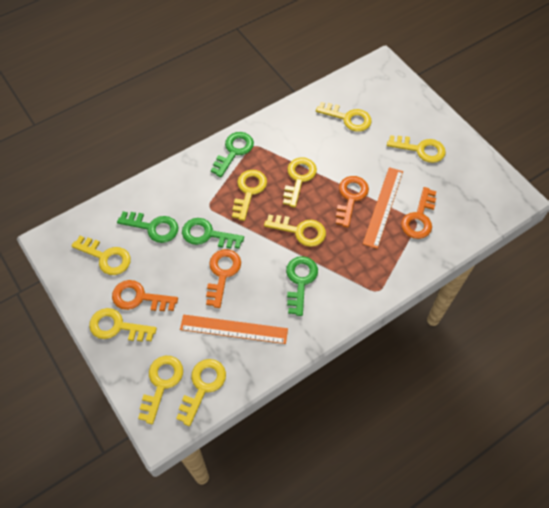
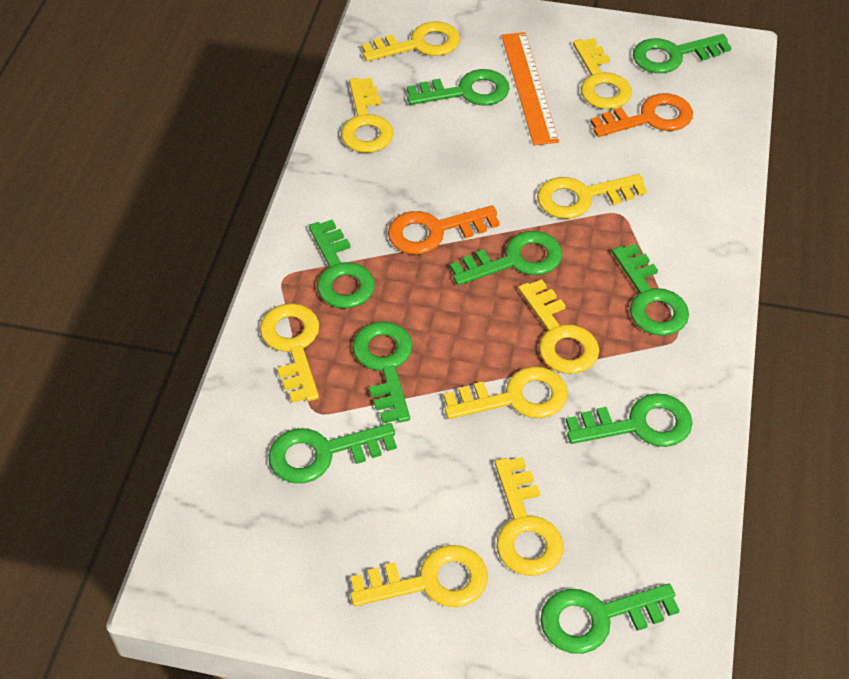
green key: 4 -> 9
orange key: 4 -> 2
orange ruler: 2 -> 1

